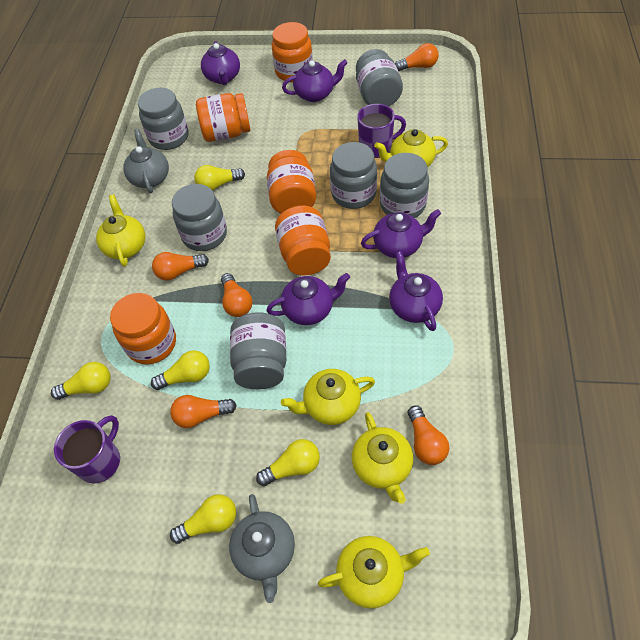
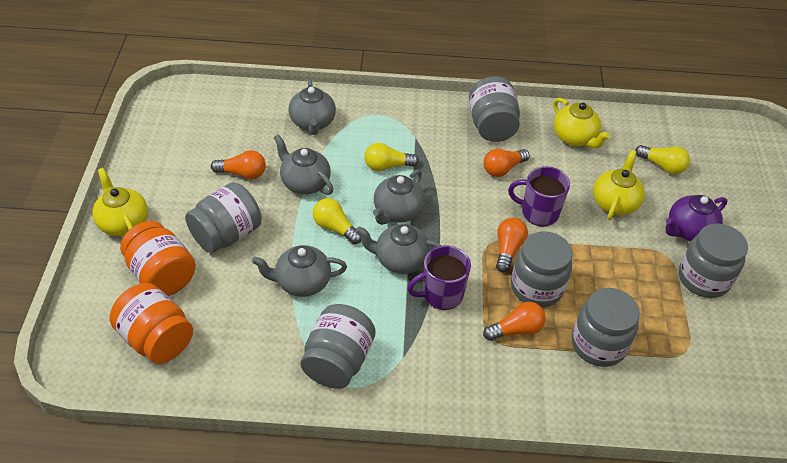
grey teapot: 2 -> 5
orange jar: 5 -> 2
orange light bulb: 5 -> 4
purple teapot: 5 -> 1
yellow light bulb: 5 -> 3
yellow teapot: 5 -> 3

